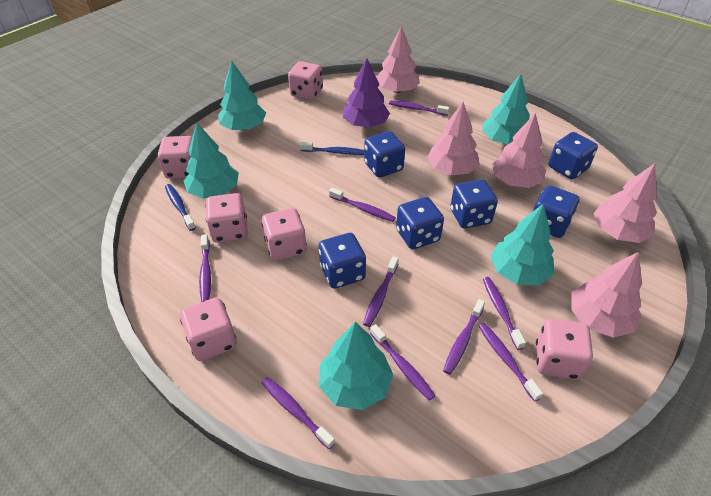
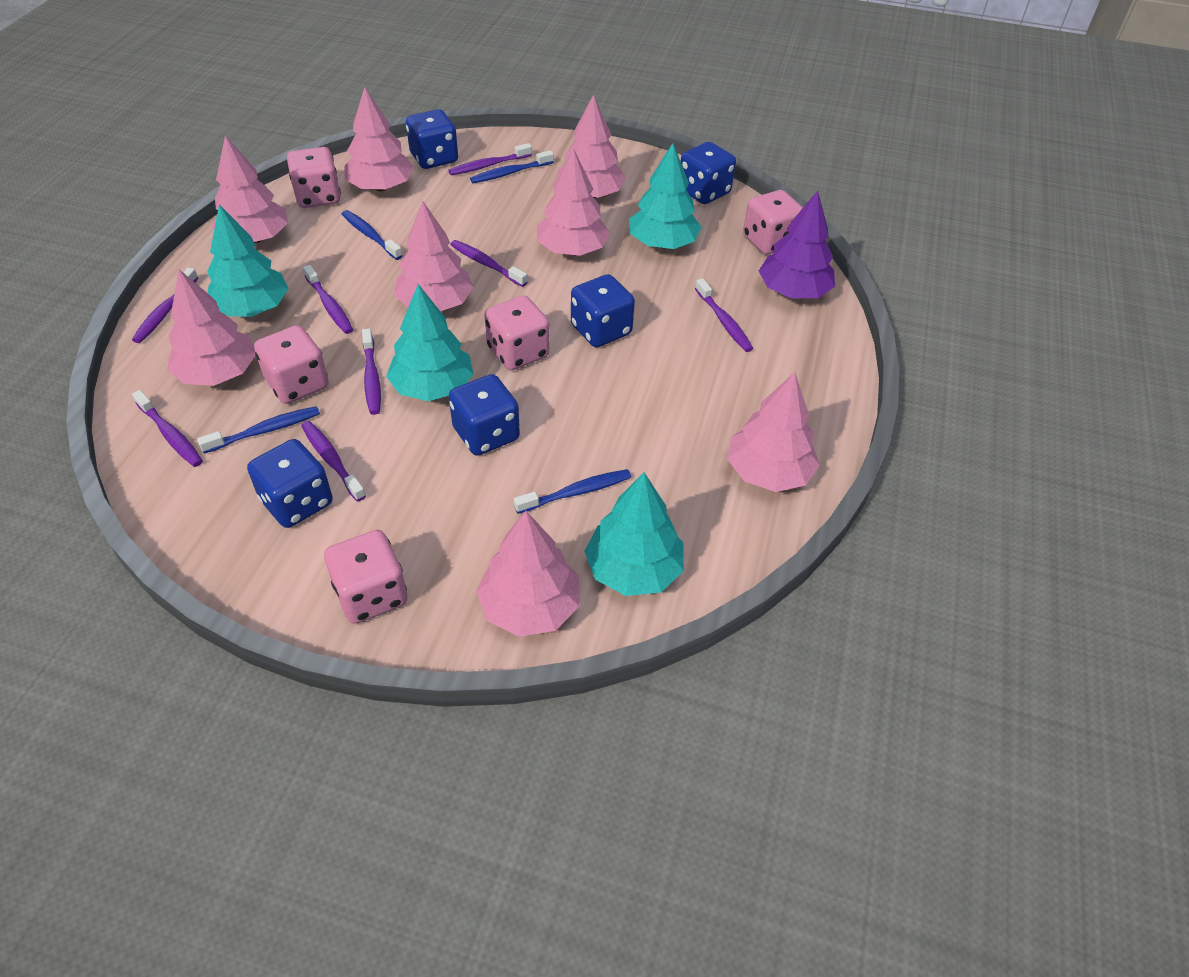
blue dice: 6 -> 5
blue toothbrush: 2 -> 4
pink dice: 6 -> 5
pink tree: 5 -> 8
purple toothbrush: 9 -> 8
turquoise tree: 5 -> 4

